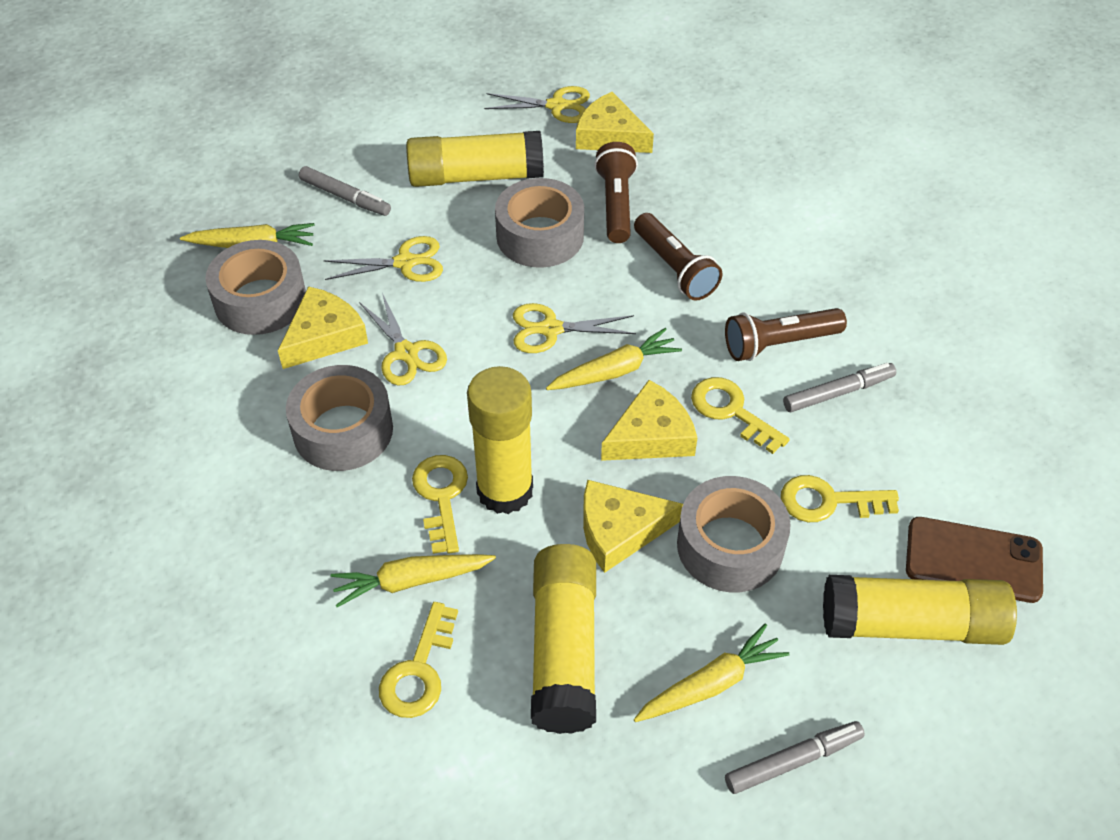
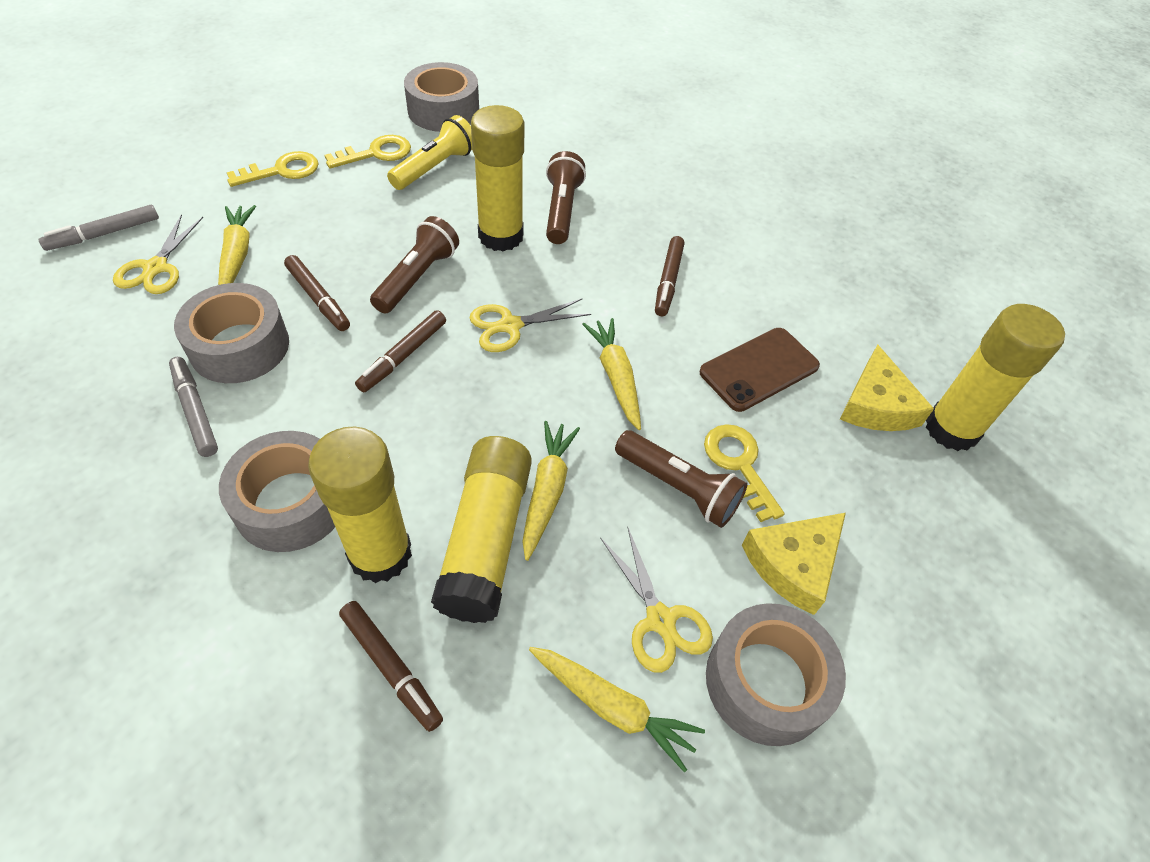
brown marker: 0 -> 4
grey marker: 3 -> 2
yellow cheese: 4 -> 2
yellow flashlight: 0 -> 1
yellow key: 4 -> 3
yellow scissors: 4 -> 3

